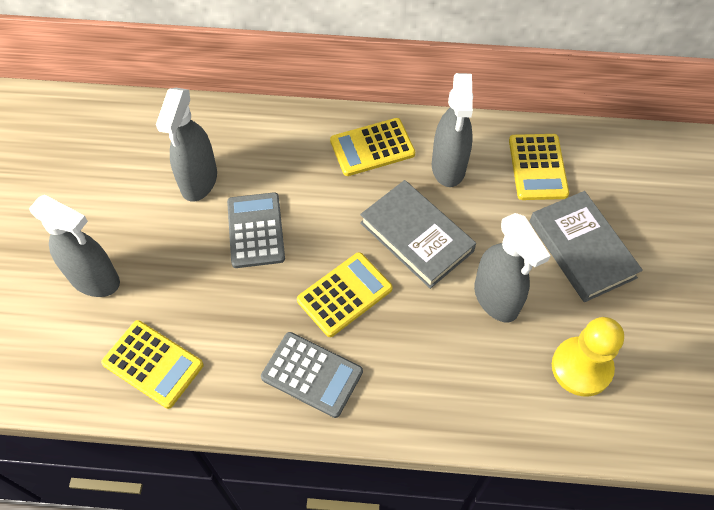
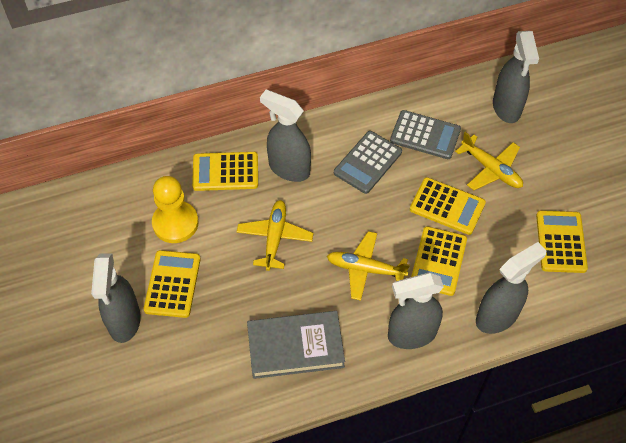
grey book: 2 -> 1
grey spray bottle: 4 -> 5
yellow calculator: 4 -> 5
yellow plane: 0 -> 3

